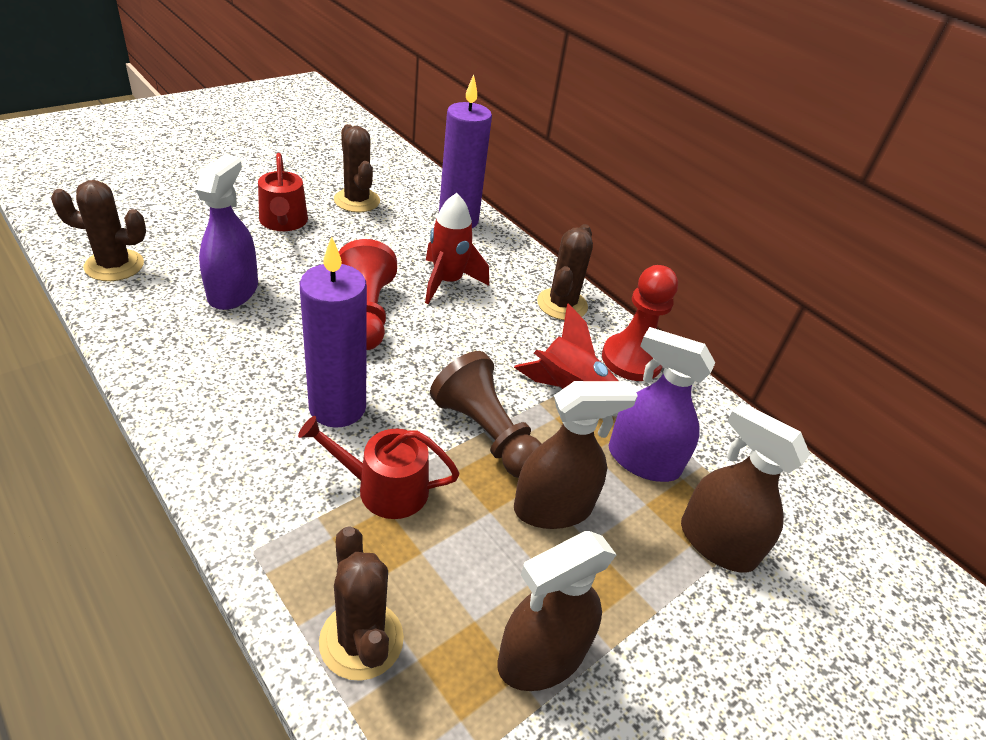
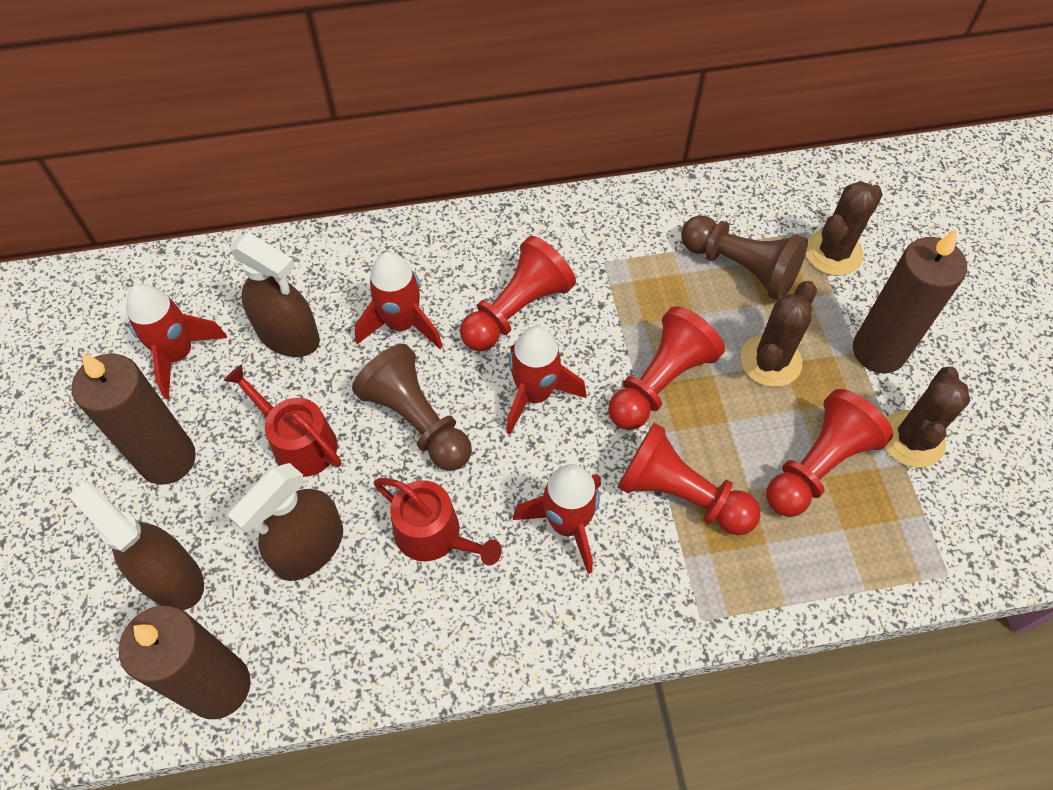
brown cactus: 4 -> 3
brown candle: 0 -> 3
brown pawn: 1 -> 2
purple candle: 2 -> 0
purple spray bottle: 2 -> 0
red pawn: 2 -> 4
red rocket: 2 -> 4

